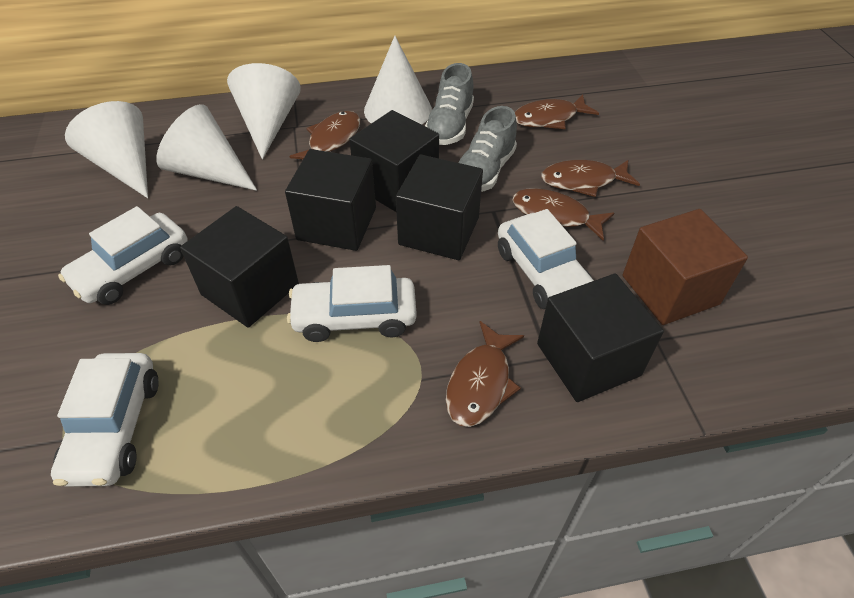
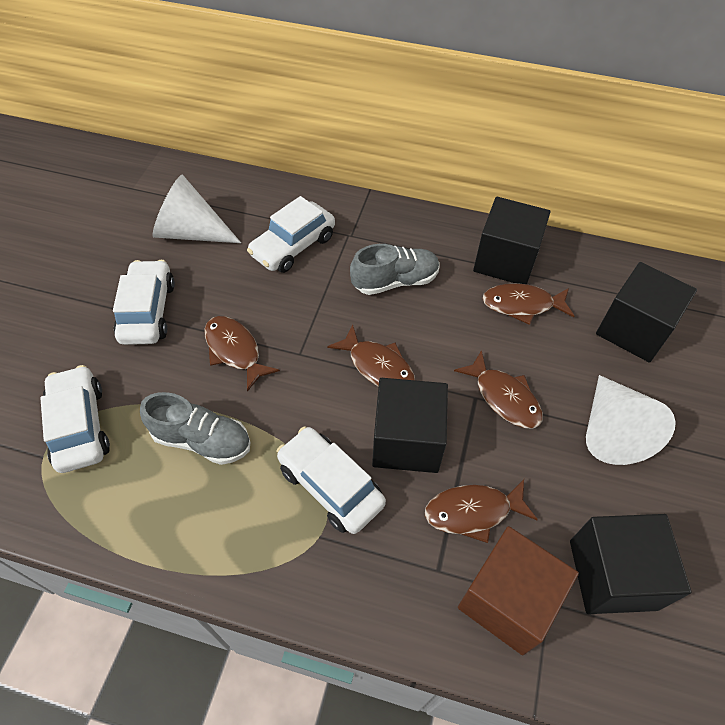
black cube: 5 -> 4
white cone: 4 -> 2

